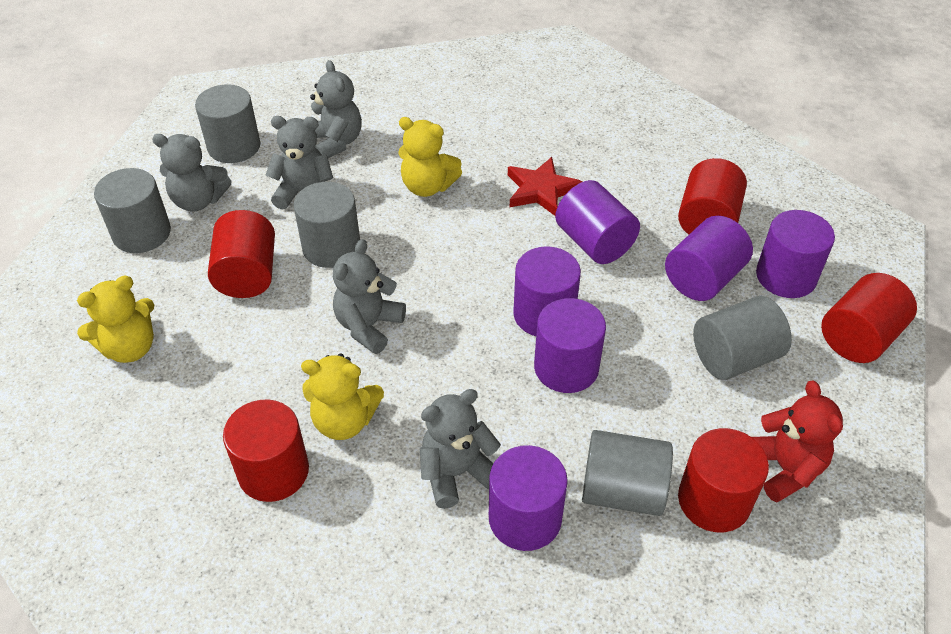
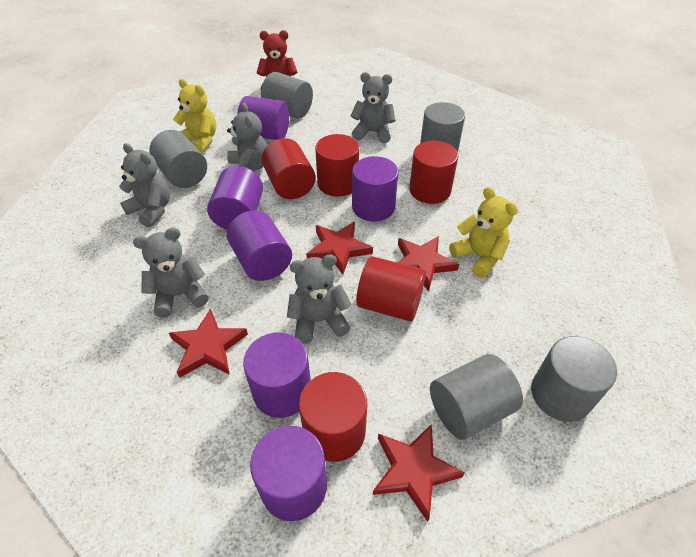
red star: 1 -> 4
yellow teddy bear: 3 -> 2

